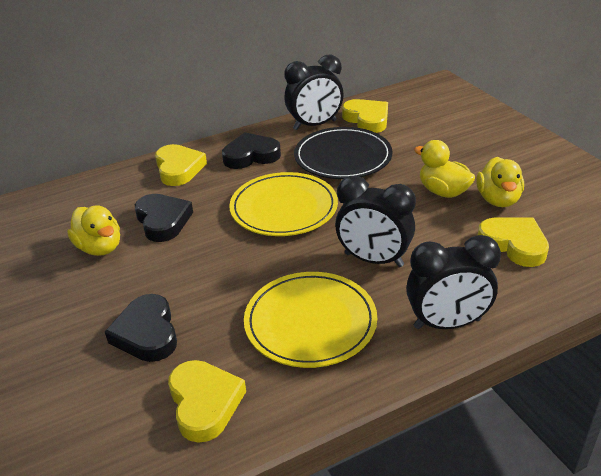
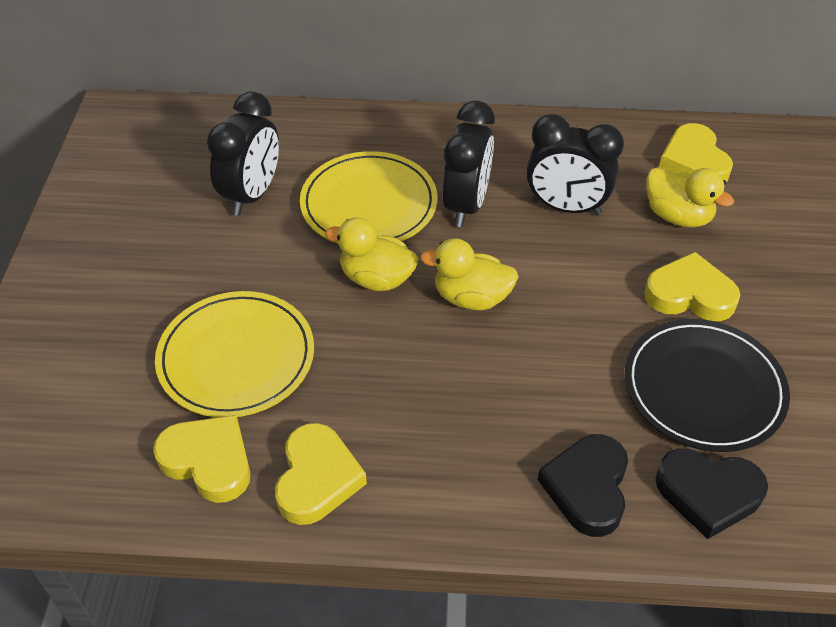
black heart: 3 -> 2

